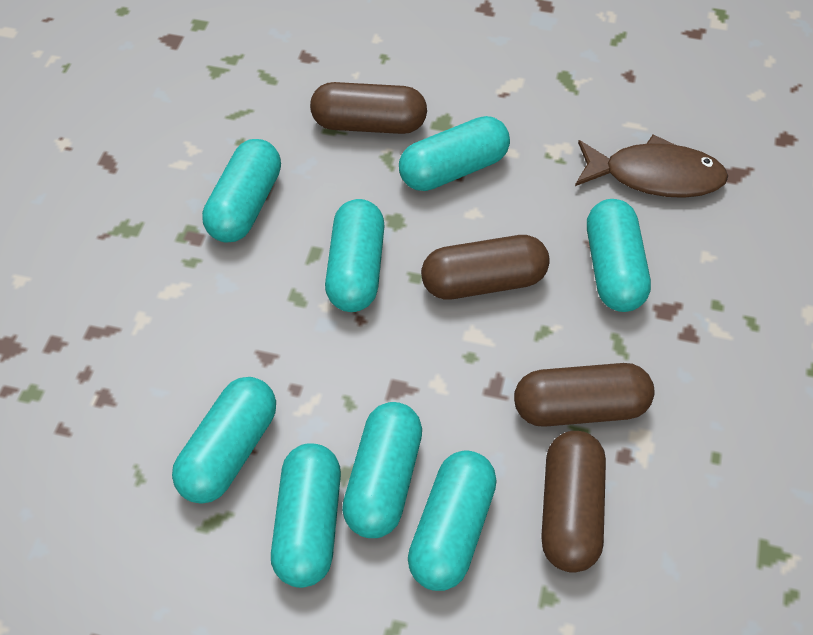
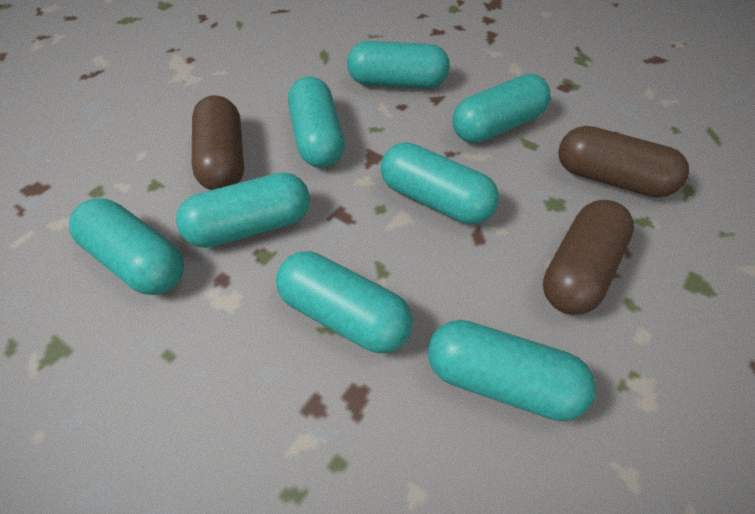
brown capsule: 4 -> 3
brown fish: 1 -> 0

